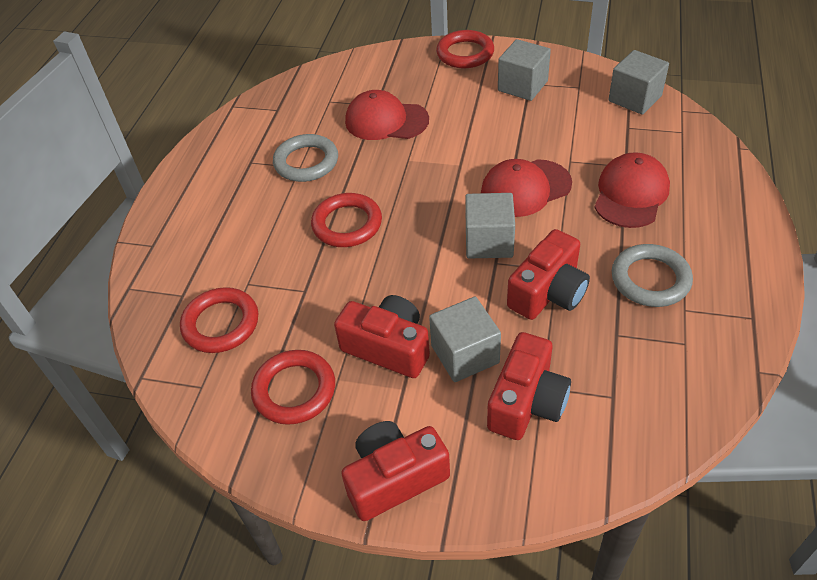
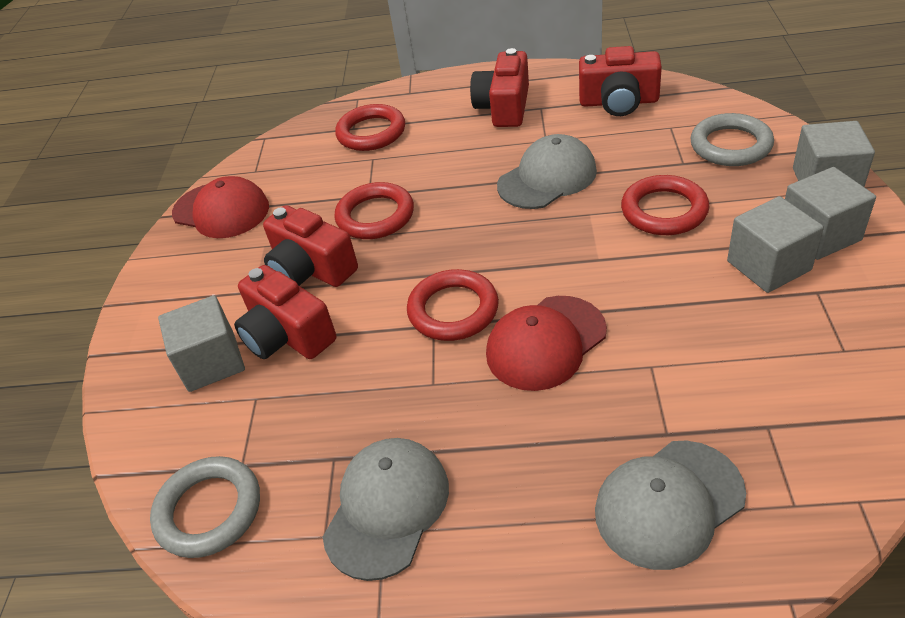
grey cap: 0 -> 3
red cap: 3 -> 2

